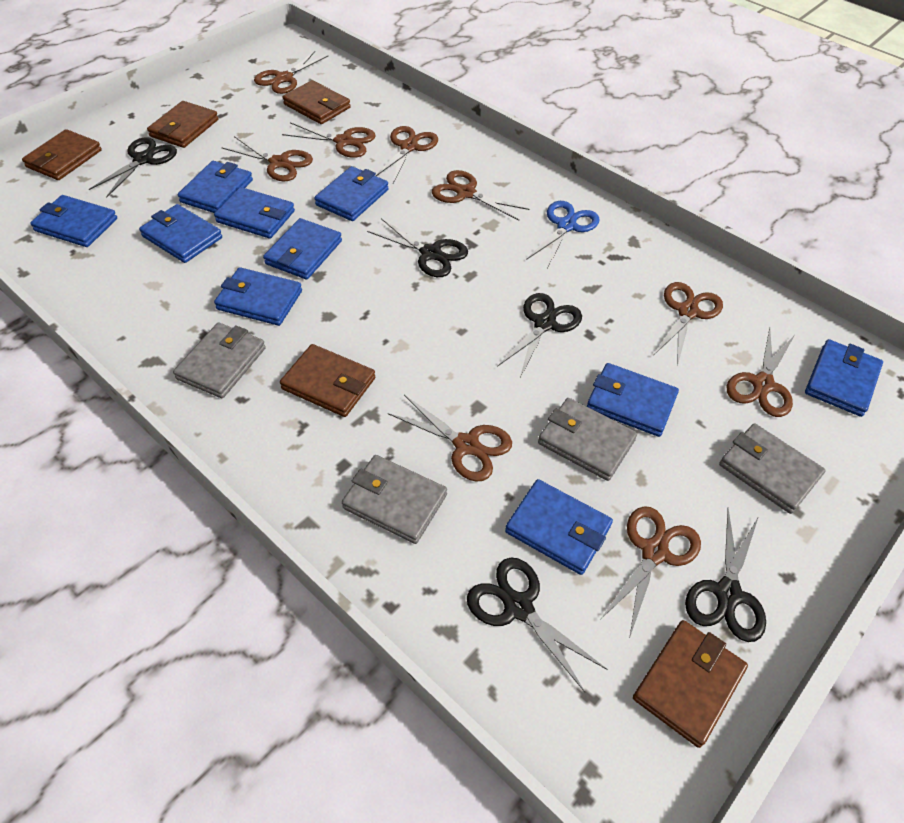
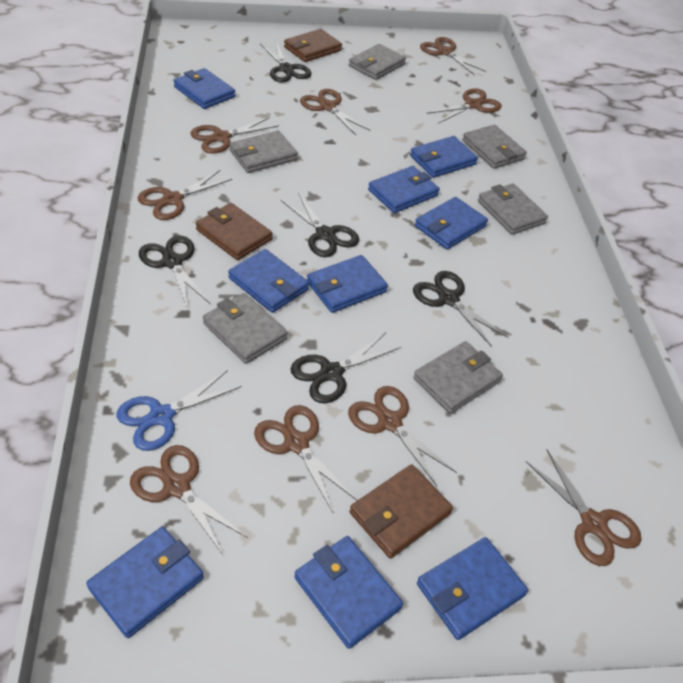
blue wallet: 10 -> 9
brown wallet: 5 -> 3
grey wallet: 4 -> 6

